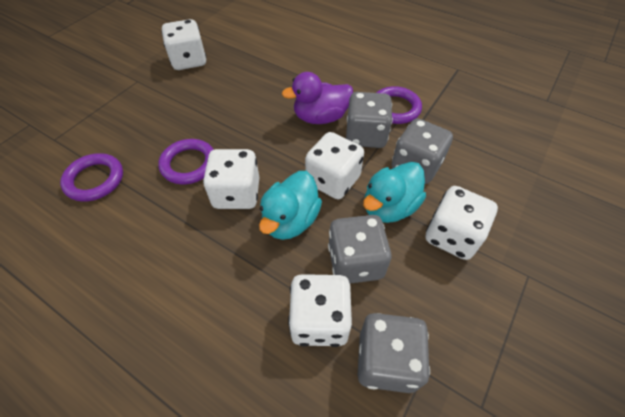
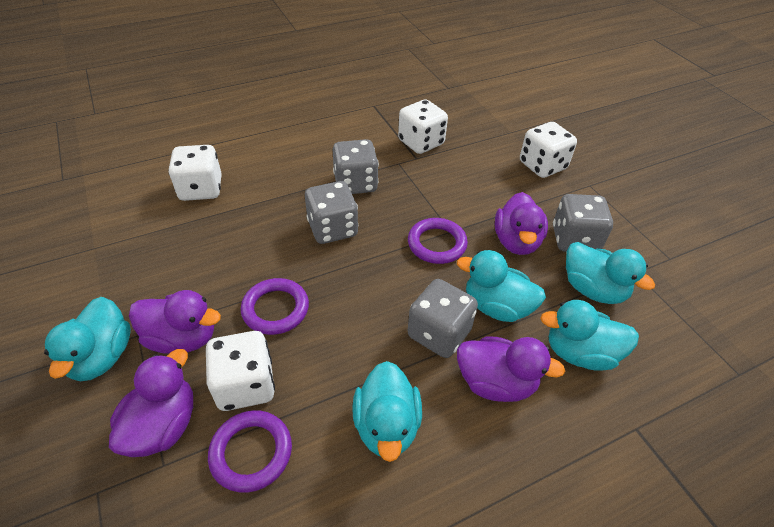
purple duck: 1 -> 4
turquoise duck: 2 -> 5
white dice: 5 -> 4

